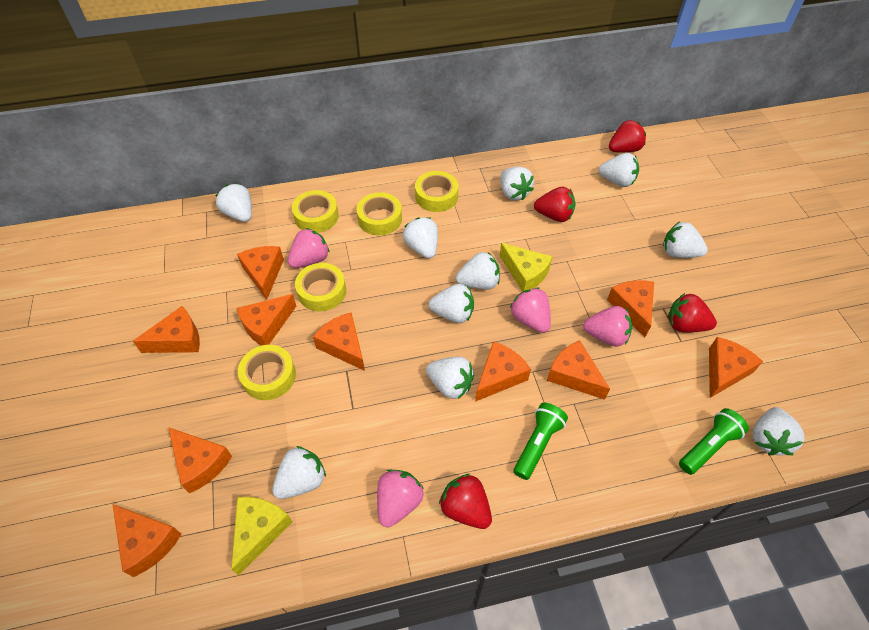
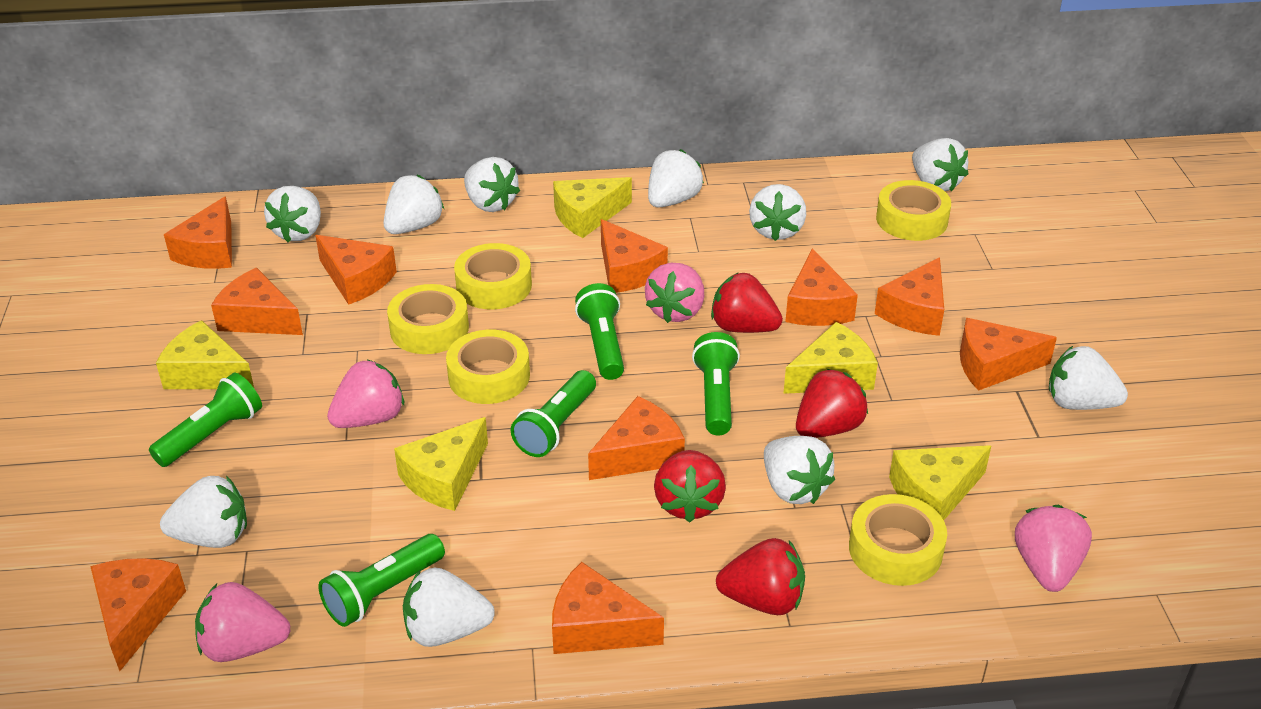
green flashlight: 2 -> 5
yellow cheese: 2 -> 5

